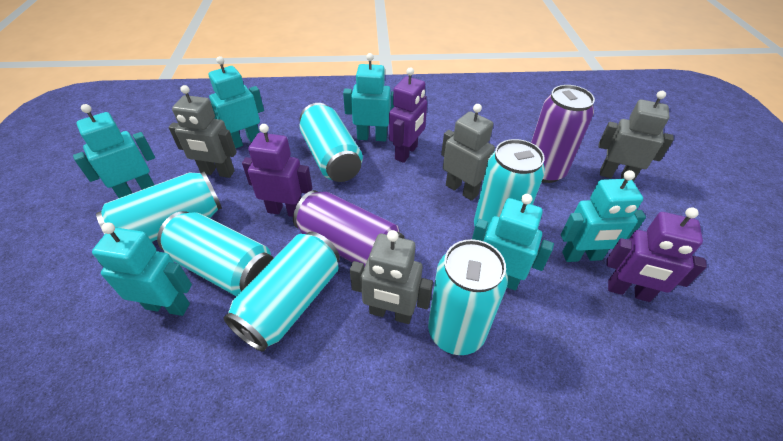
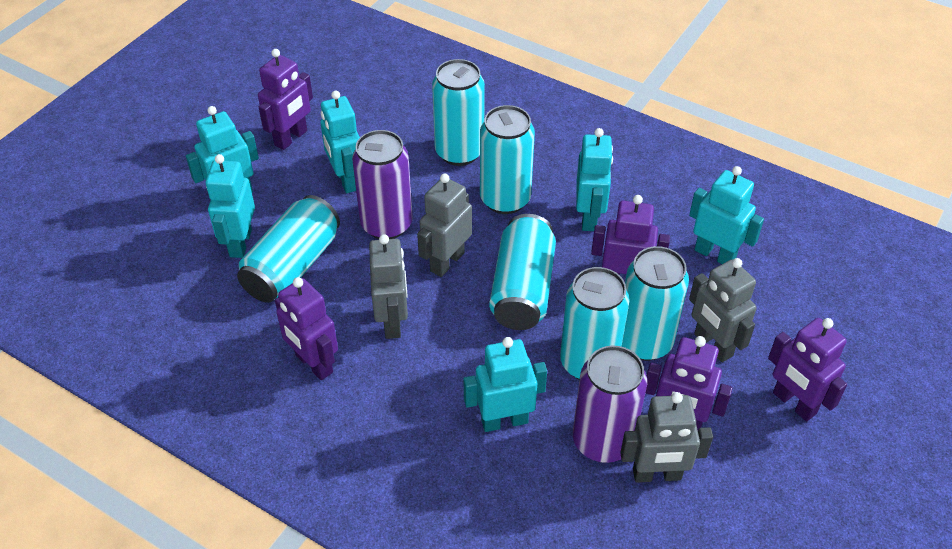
purple robot: 3 -> 5

